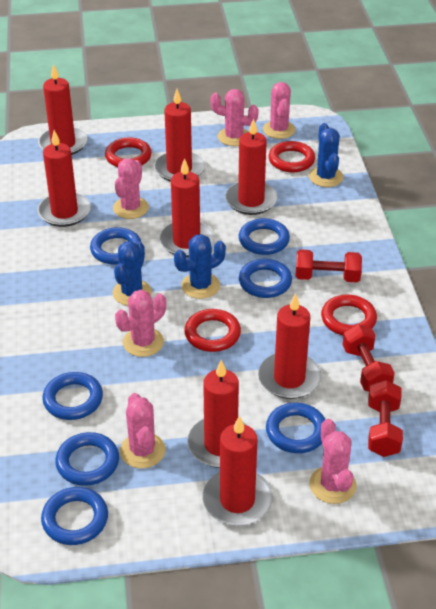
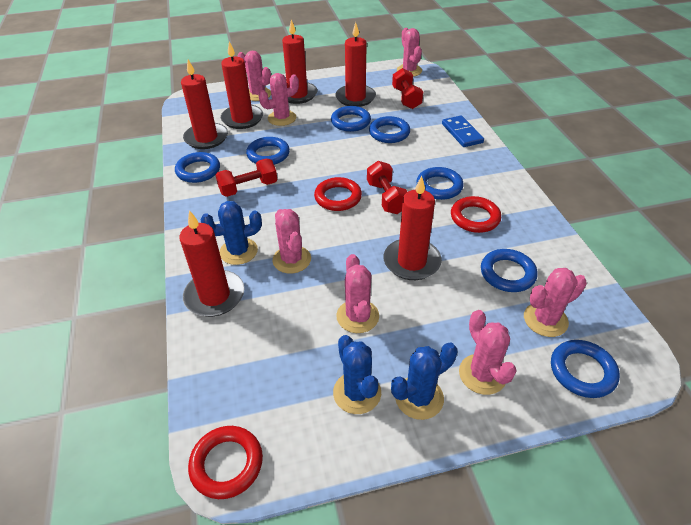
blue domino: 0 -> 1
pink cactus: 6 -> 7
red candle: 8 -> 6
red ring: 4 -> 3

